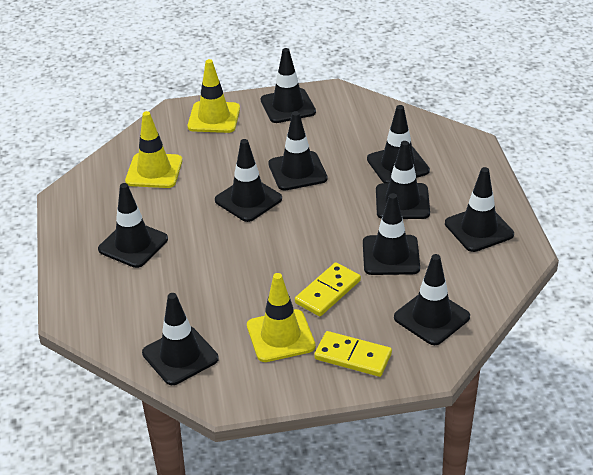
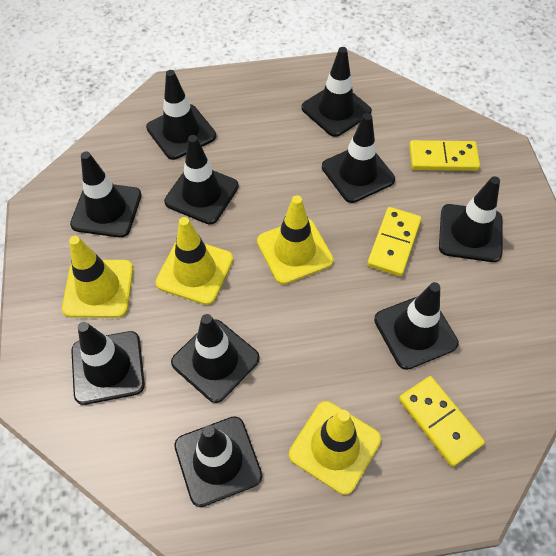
yellow domino: 2 -> 3
yellow traffic cone: 3 -> 4

